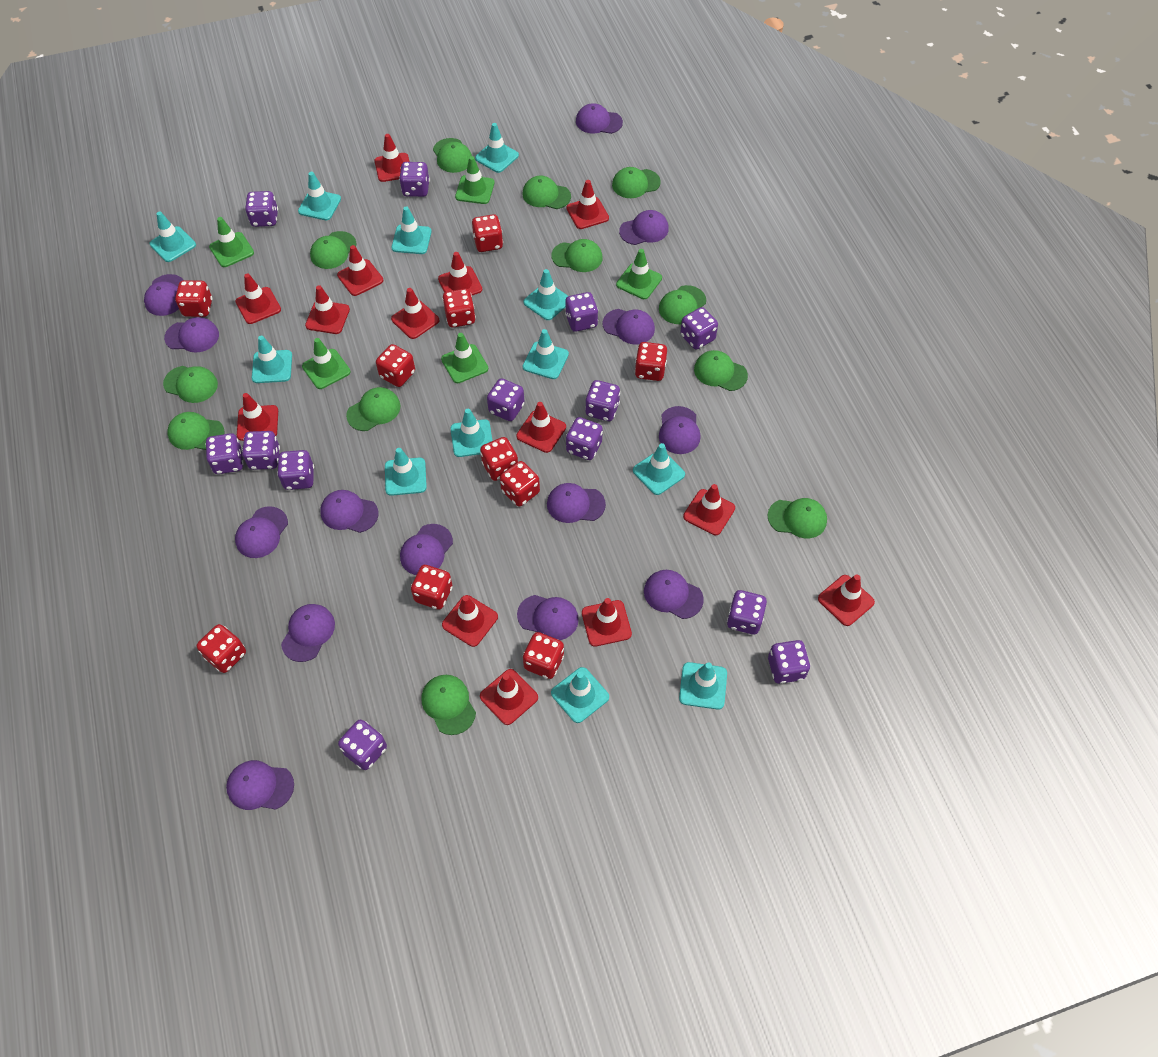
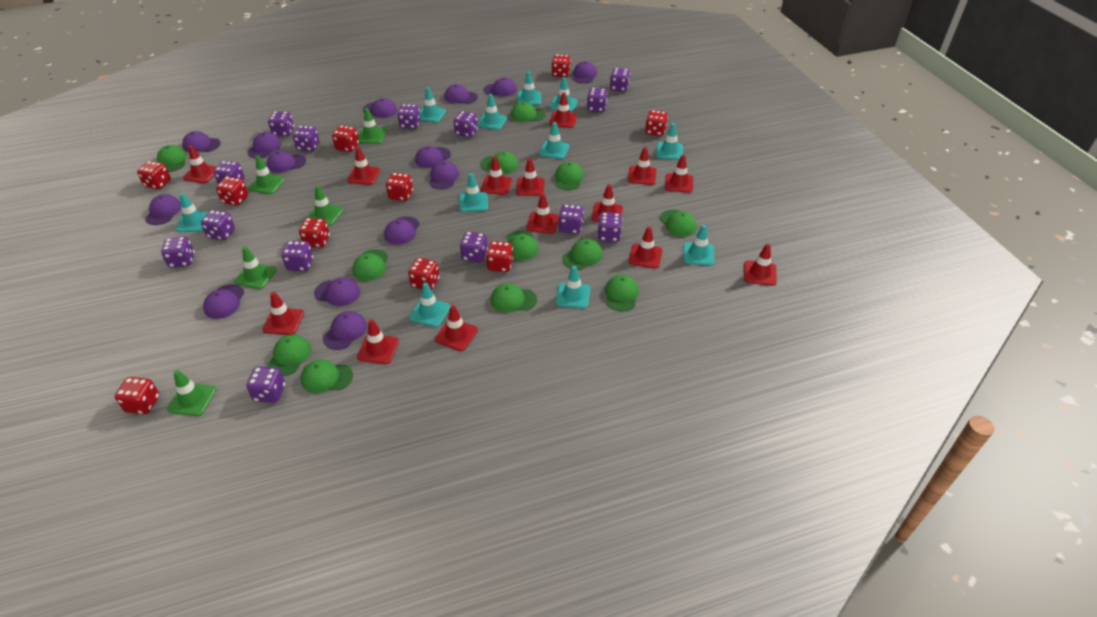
purple dice: 13 -> 14
turquoise traffic cone: 12 -> 11

